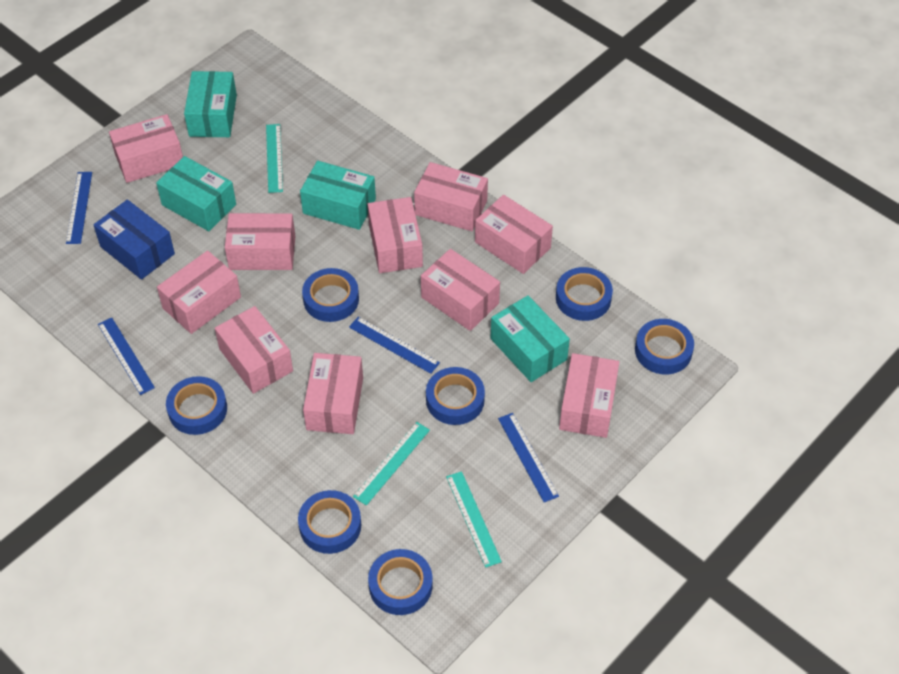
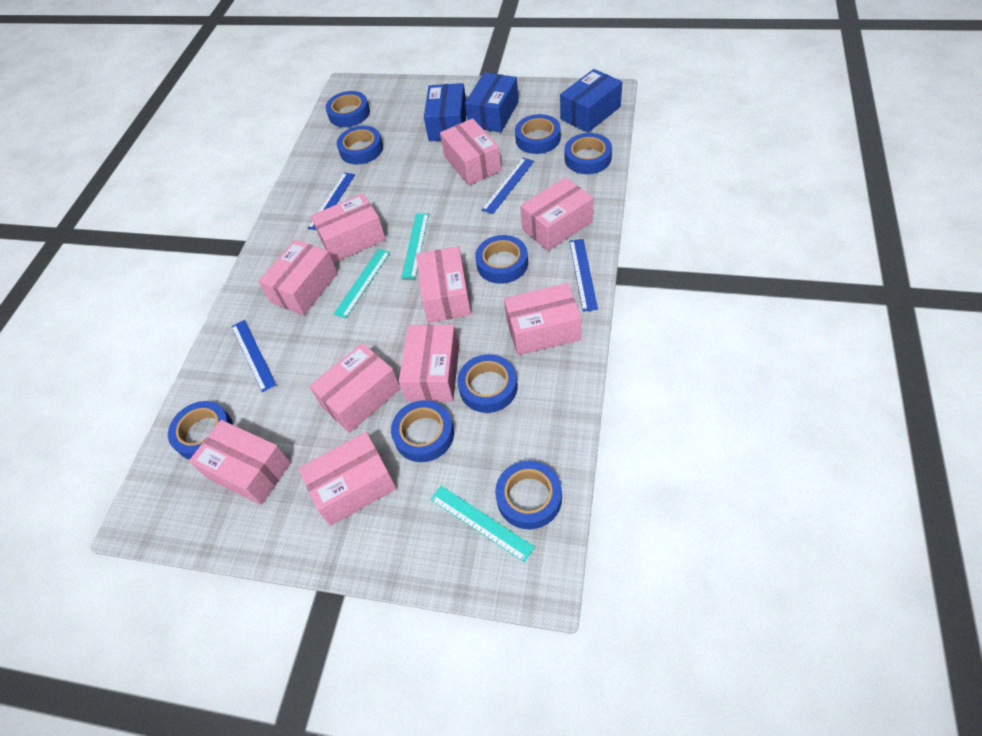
blue box: 1 -> 3
blue tape: 7 -> 9
turquoise box: 4 -> 0

